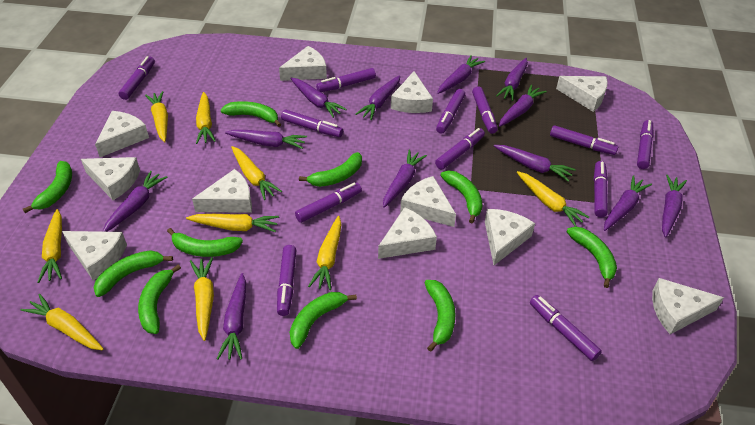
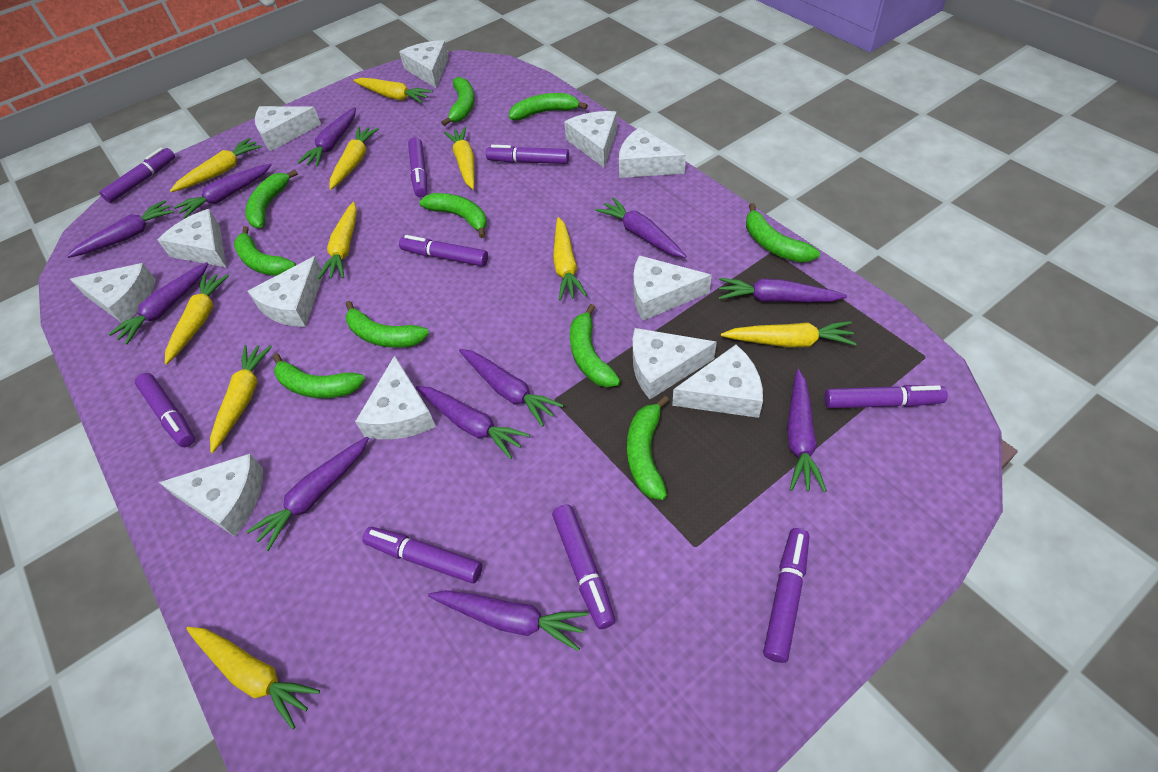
purple carrot: 12 -> 11
purple marker: 12 -> 9
white cheese: 11 -> 12
yellow carrot: 9 -> 10

